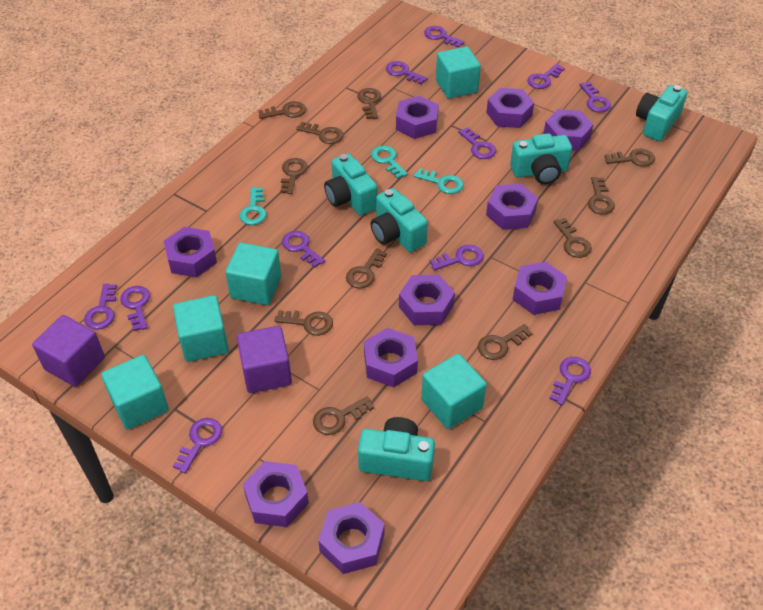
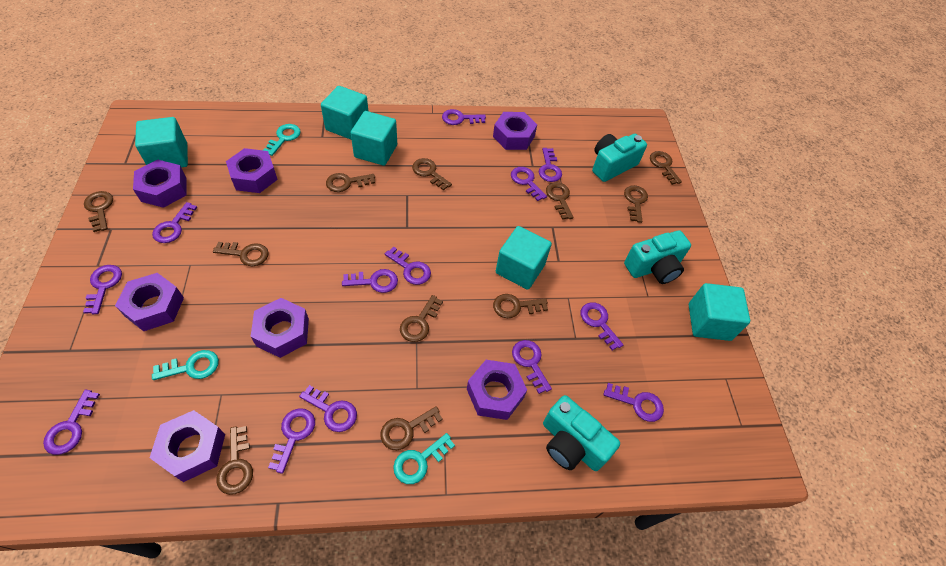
purple cube: 2 -> 0
purple key: 11 -> 13
purple nut: 10 -> 7
turquoise camera: 5 -> 3

